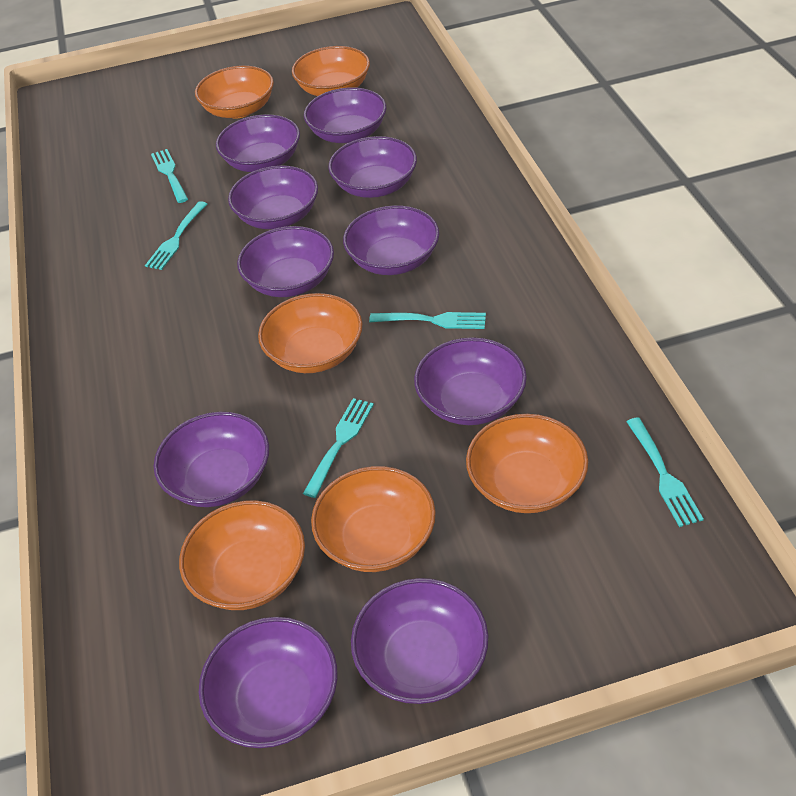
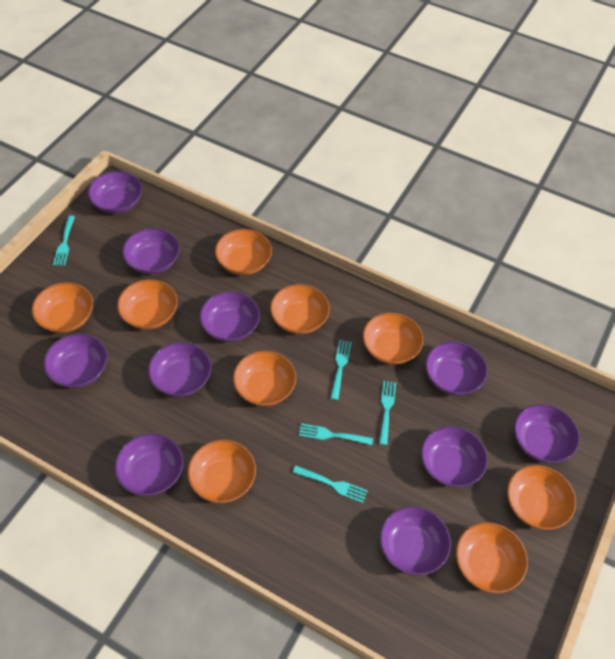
orange bowl: 6 -> 9

